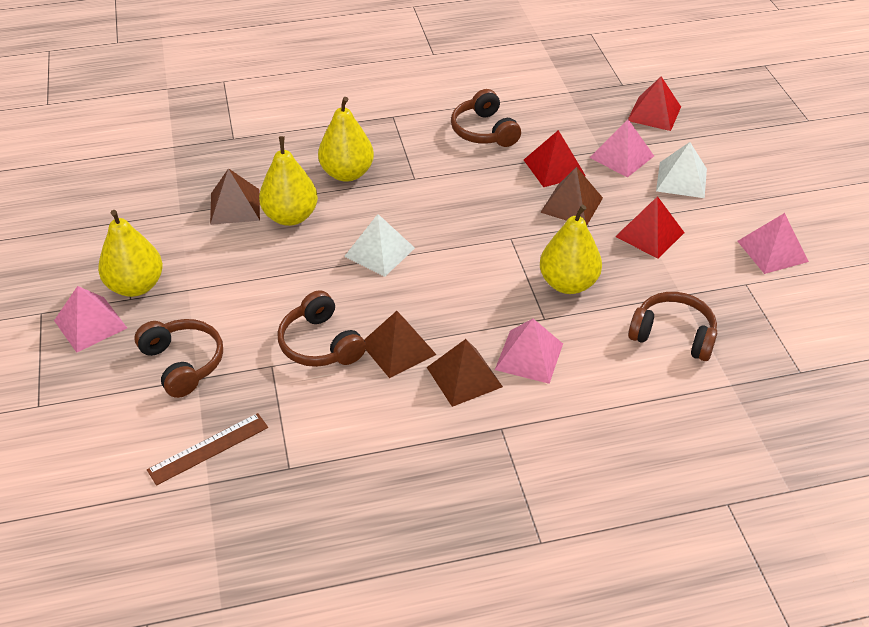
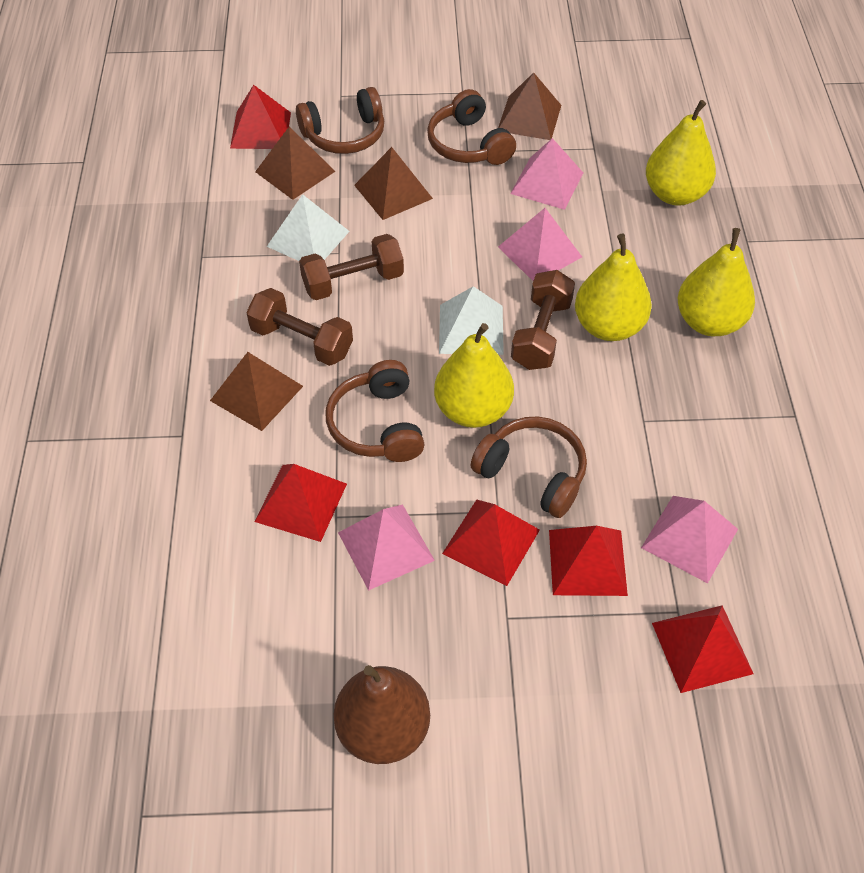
brown dumbbell: 0 -> 3
brown pear: 0 -> 1
brown ruler: 1 -> 0
red pyramid: 3 -> 5

